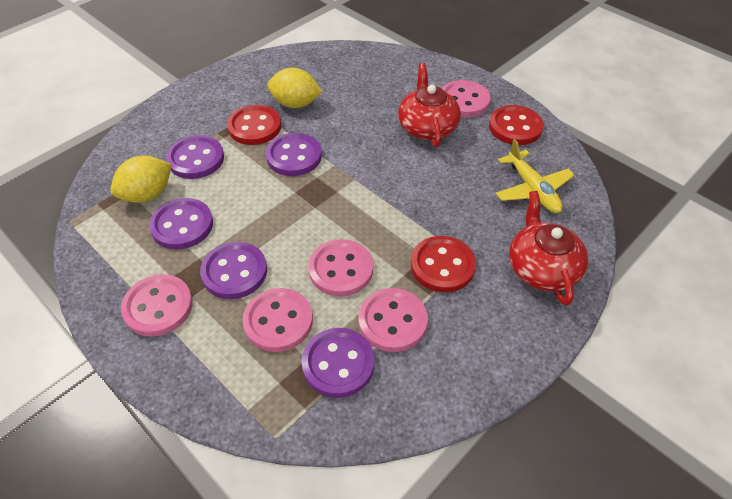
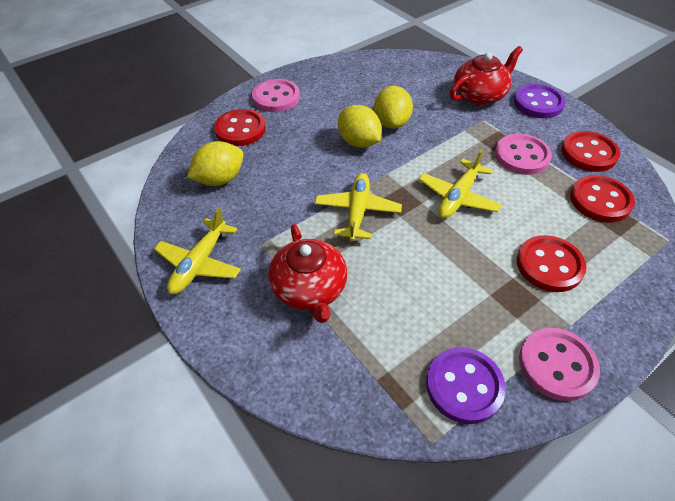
pink button: 5 -> 3
purple button: 5 -> 2
red button: 3 -> 4
yellow lemon: 2 -> 3
yellow plane: 1 -> 3

